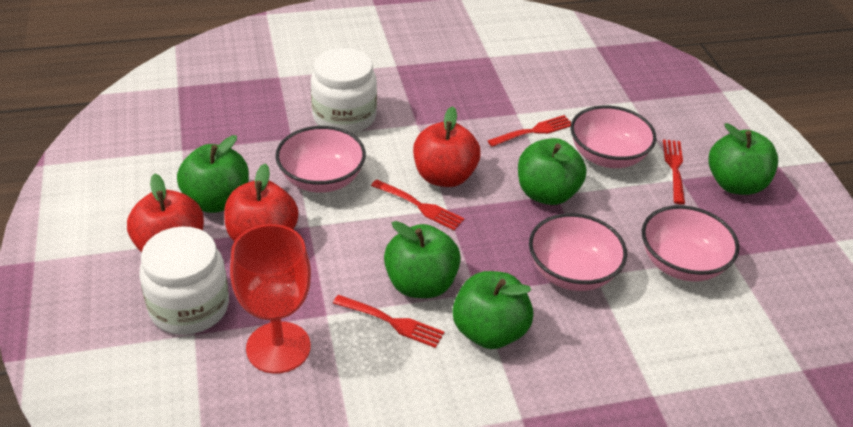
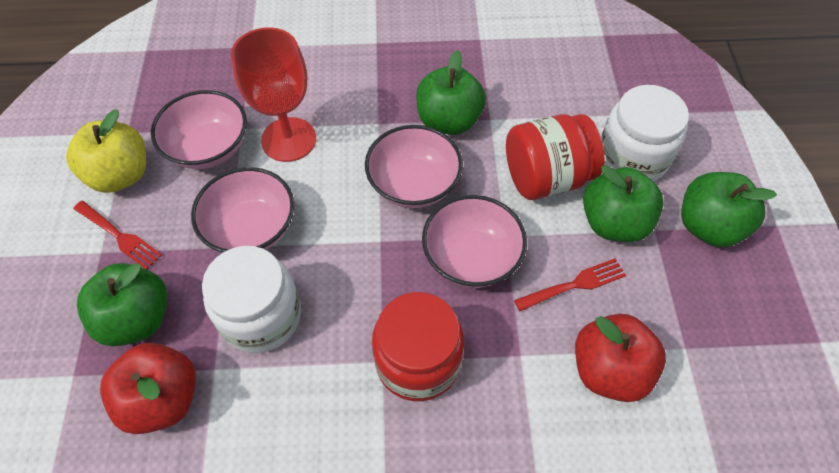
green apple: 5 -> 4
red apple: 3 -> 2
red fork: 4 -> 2
red jar: 0 -> 2
yellow apple: 0 -> 1

